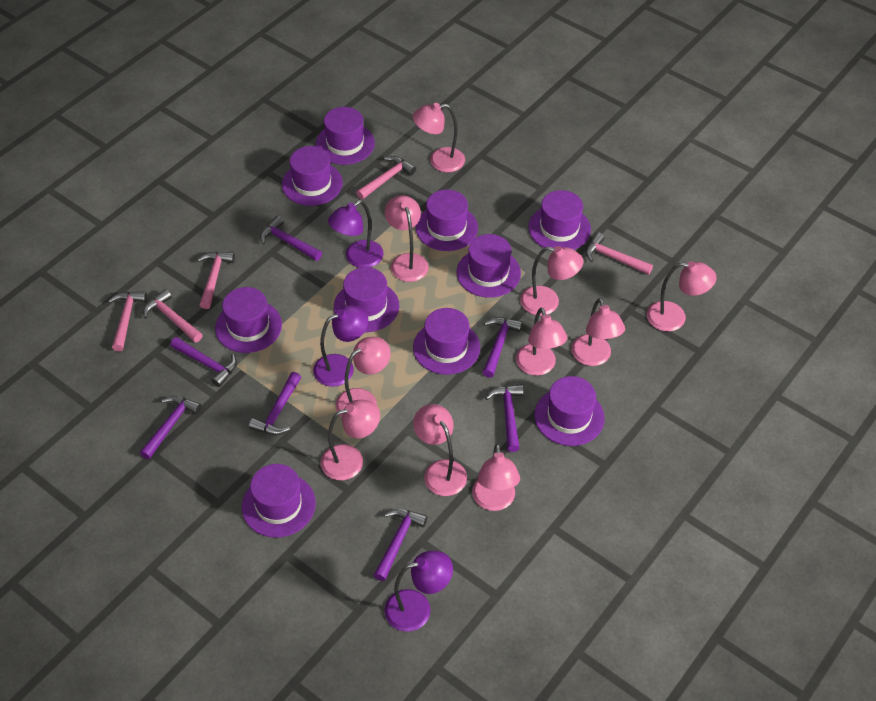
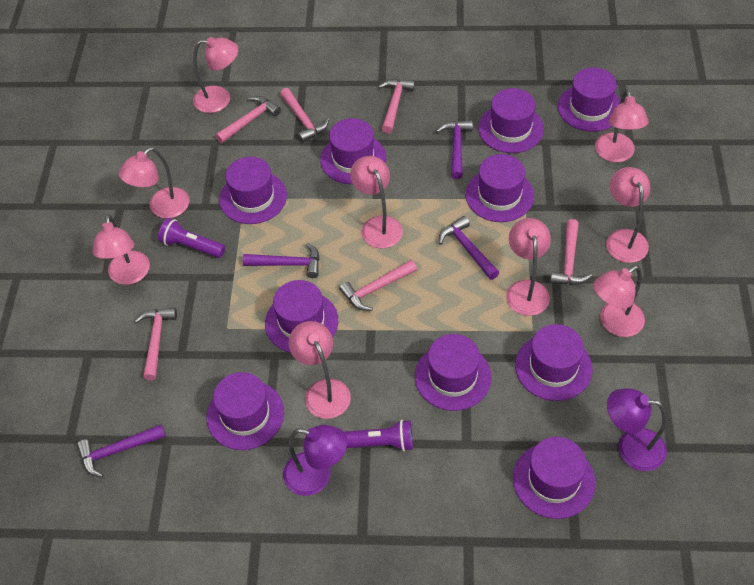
pink hammer: 5 -> 6
pink lamp: 10 -> 9
purple flashlight: 0 -> 2
purple hammer: 7 -> 4
purple lamp: 3 -> 2

